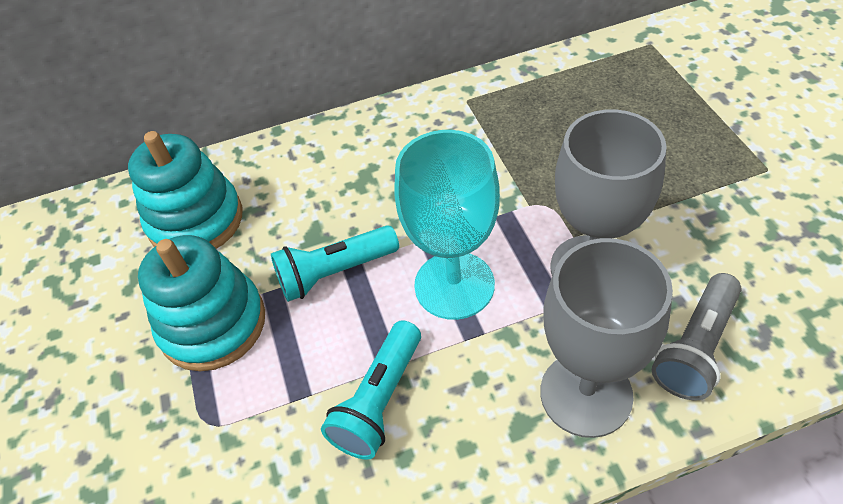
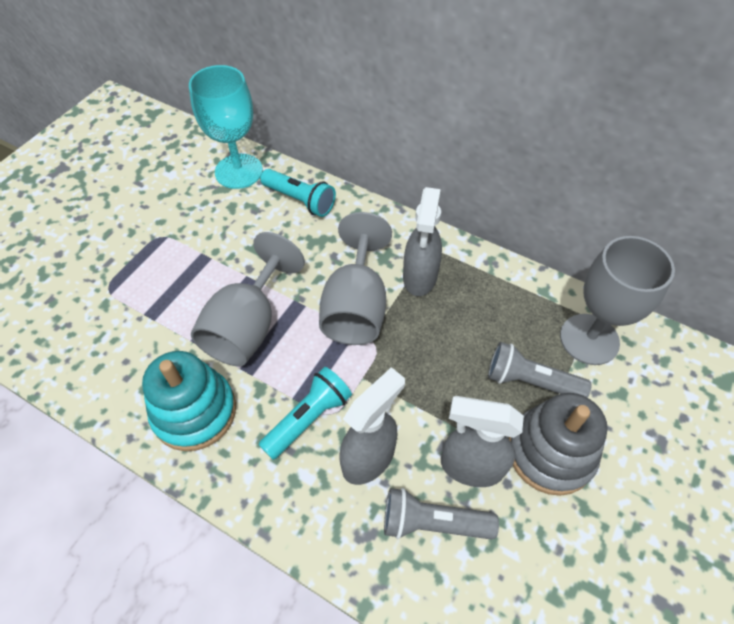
grey flashlight: 1 -> 2
grey goblet: 2 -> 3
grey spray bottle: 0 -> 3
grey stacking toy: 0 -> 1
turquoise stacking toy: 2 -> 1

